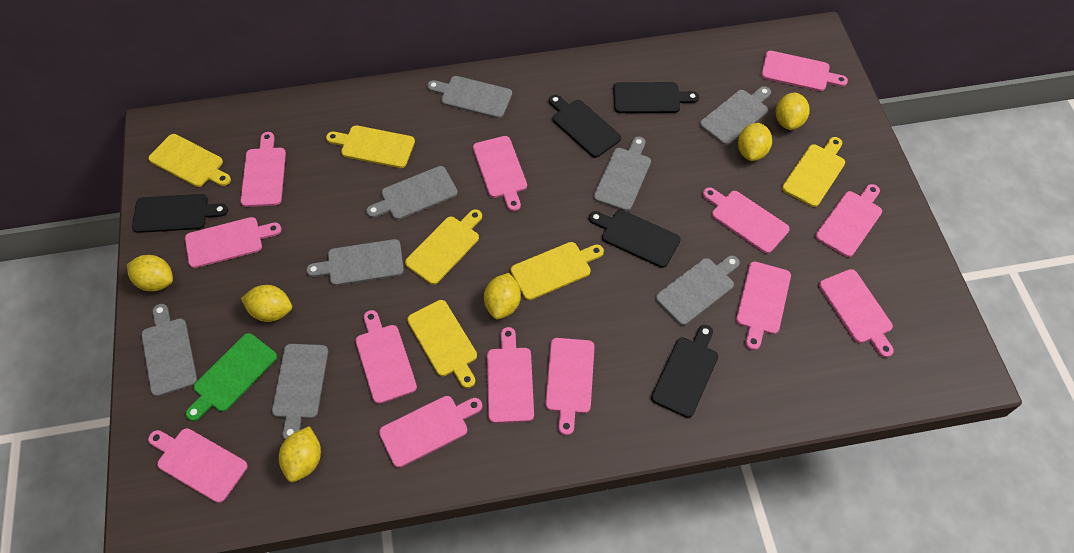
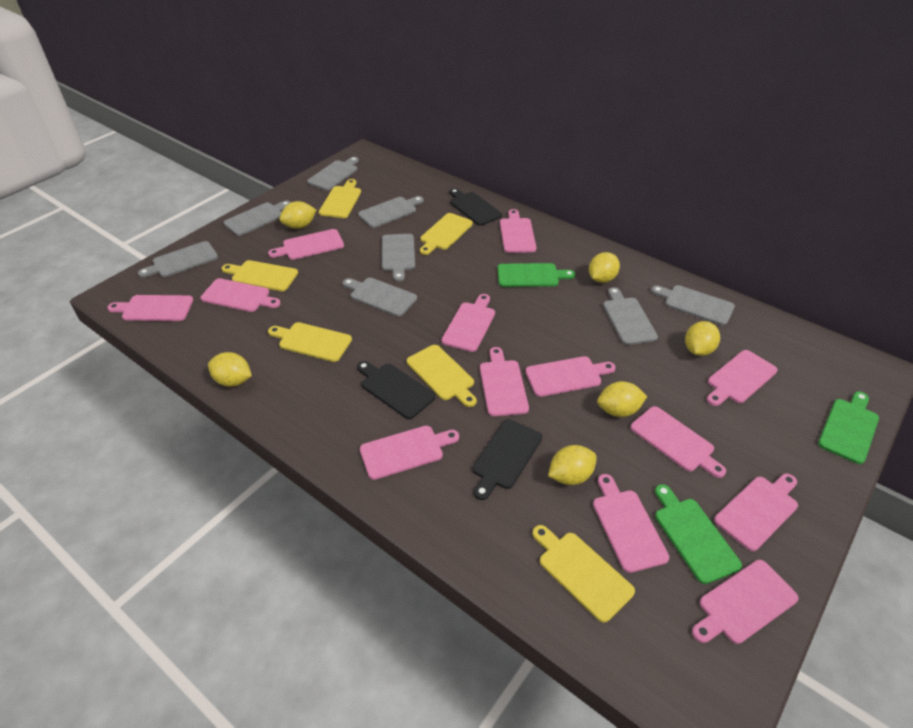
black cutting board: 5 -> 3
green cutting board: 1 -> 3

